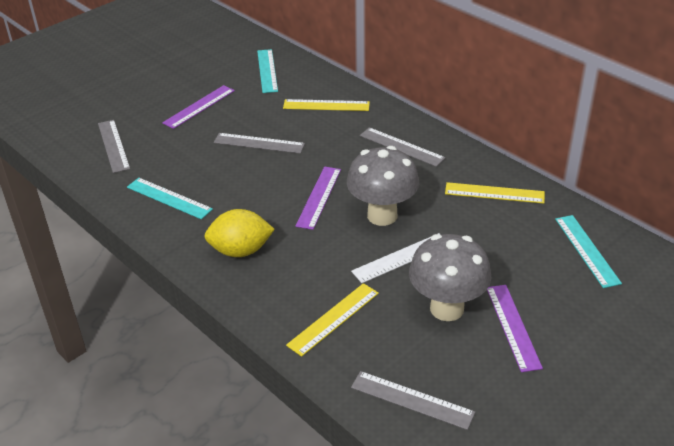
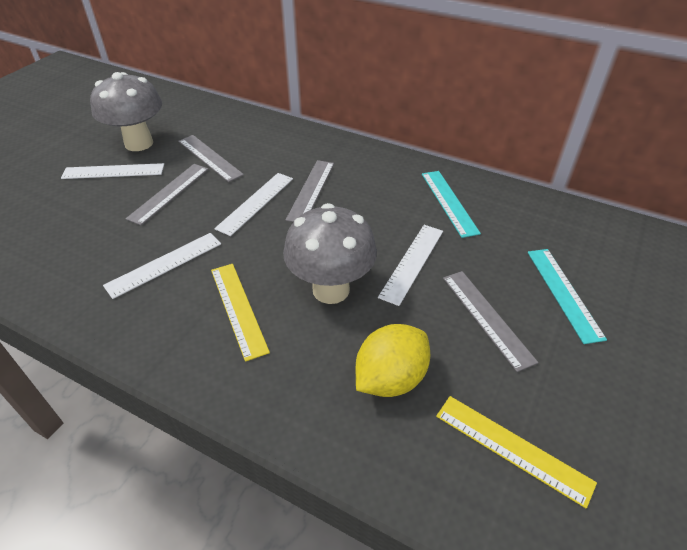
purple ruler: 3 -> 0
turquoise ruler: 3 -> 2
white ruler: 1 -> 4
yellow ruler: 3 -> 2

